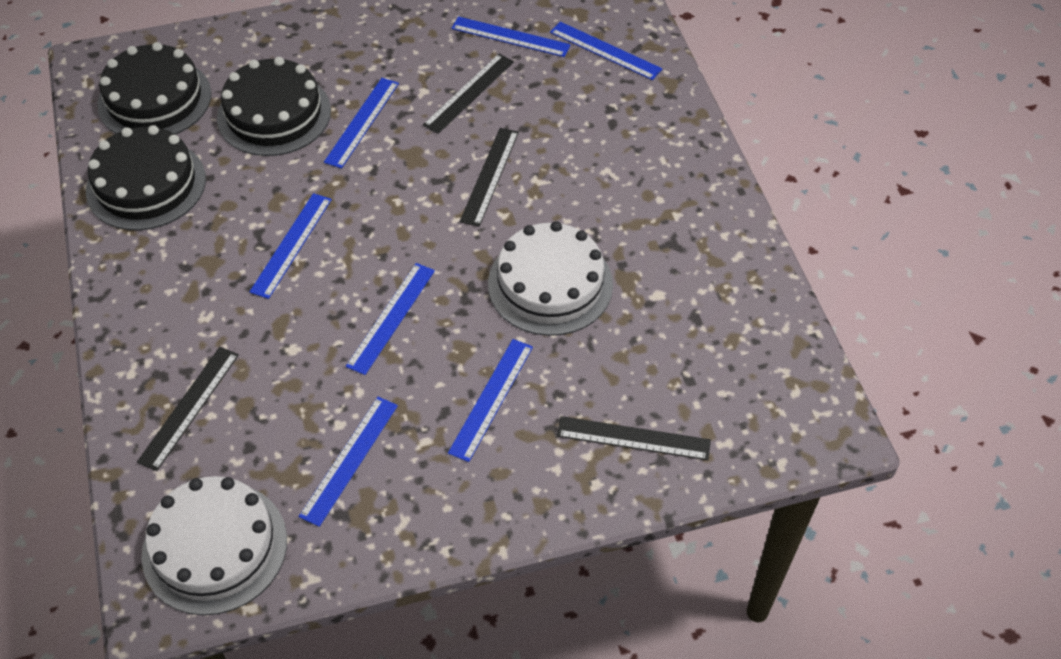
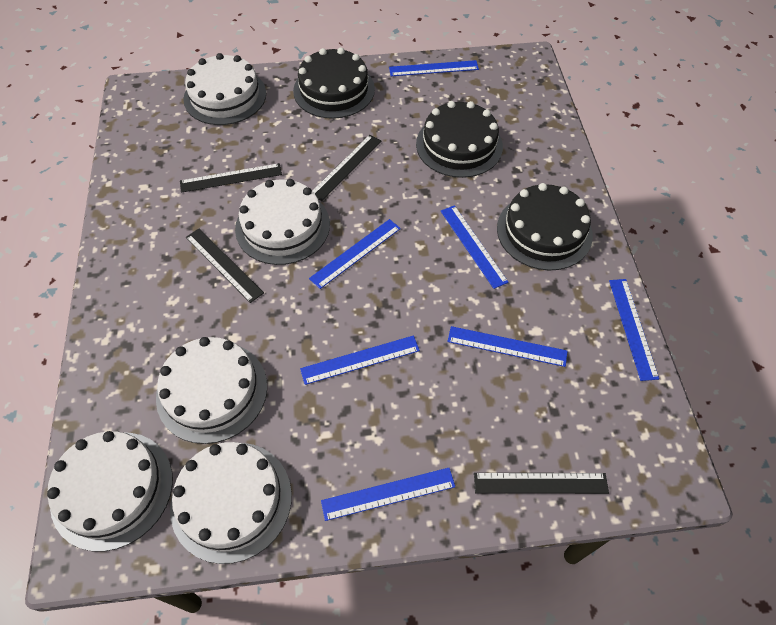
white cake: 2 -> 5

